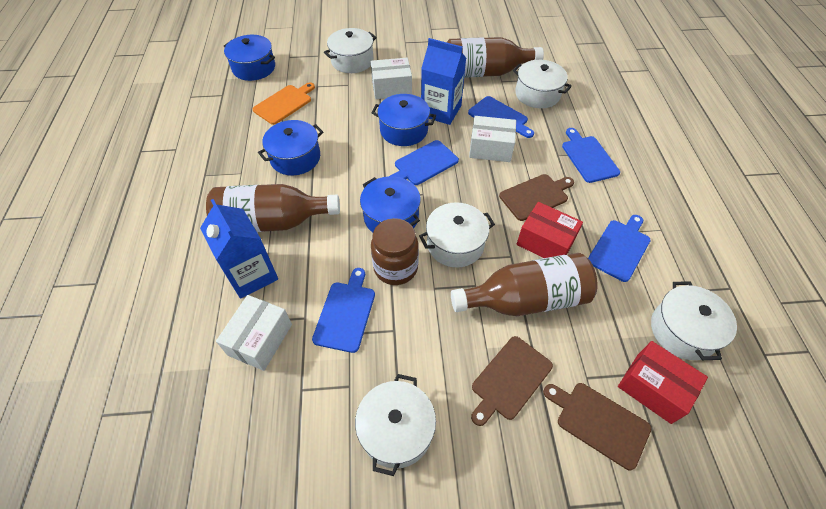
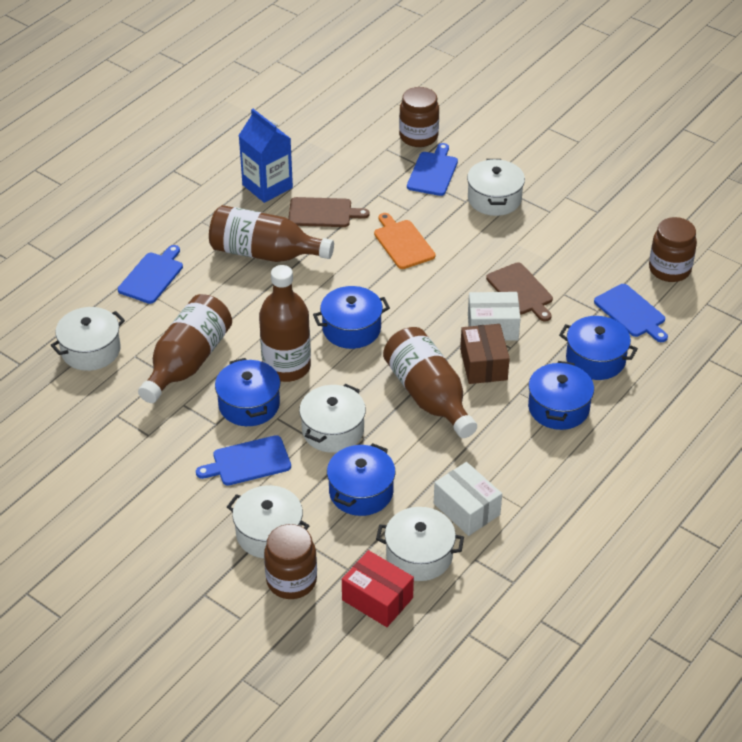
blue carton: 2 -> 1
blue cutting board: 5 -> 4
blue pot: 4 -> 5
brown bottle: 3 -> 4
brown box: 0 -> 1
brown cutting board: 3 -> 2
brown jar: 1 -> 3
red box: 2 -> 1
white box: 3 -> 2

